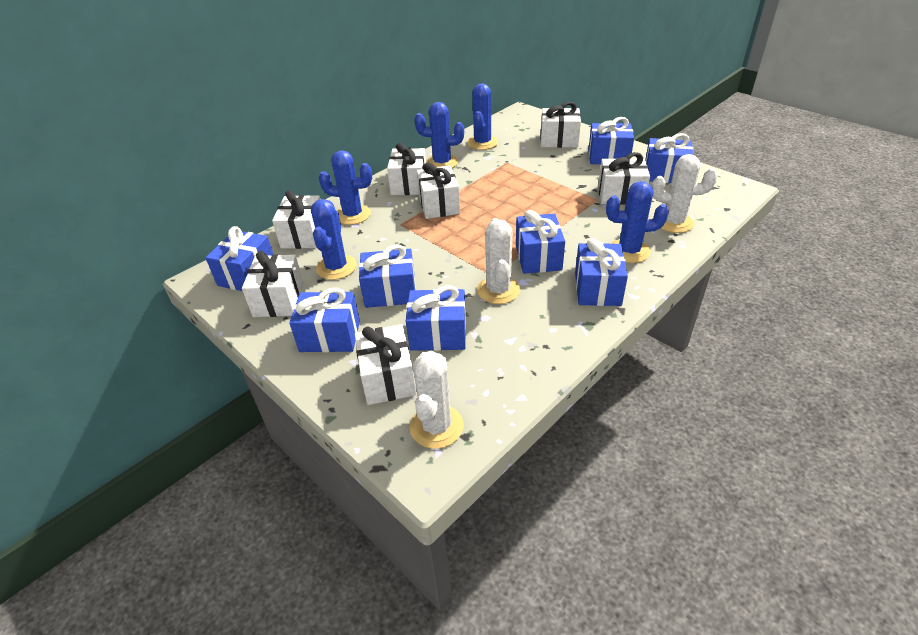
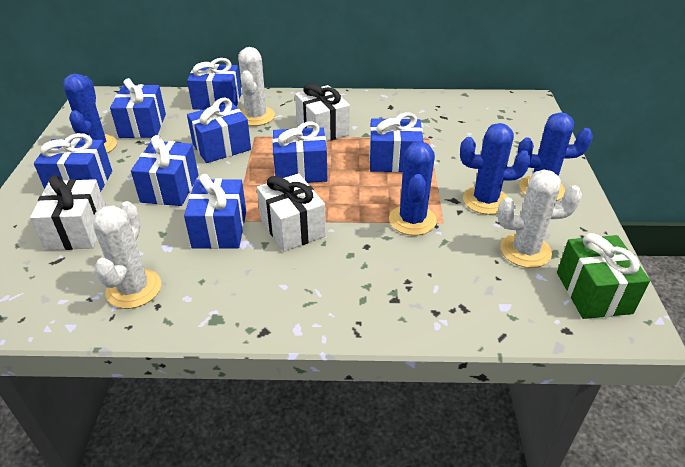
blue cactus: 5 -> 4
green gift: 0 -> 1
white gift: 7 -> 3

